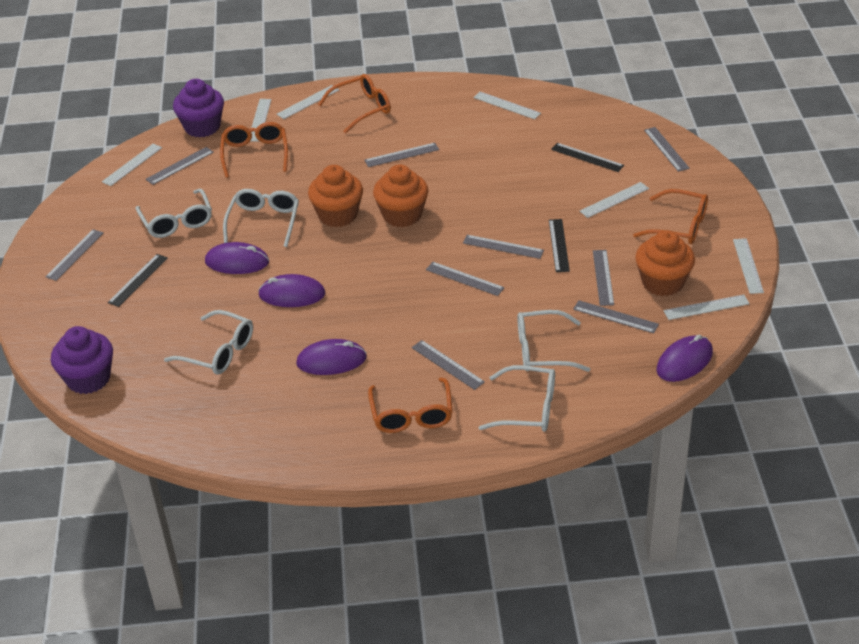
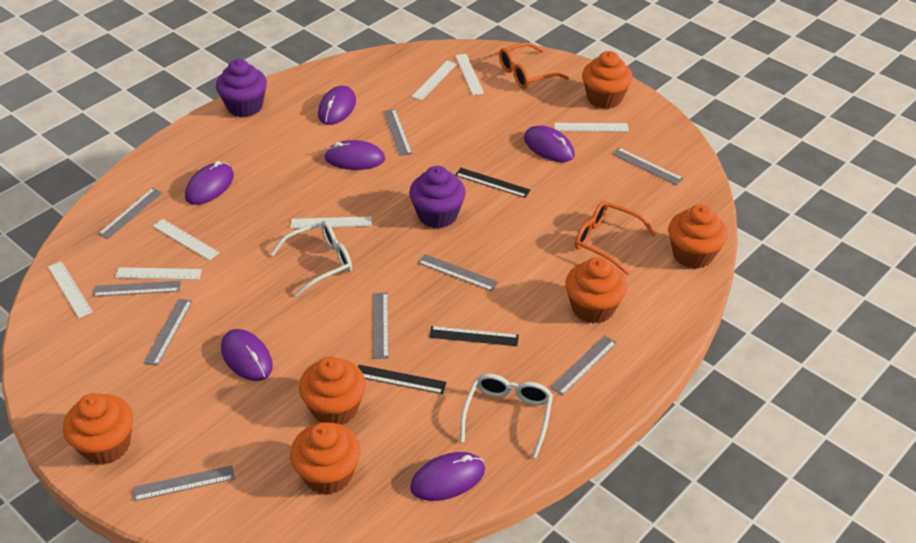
orange cupcake: 3 -> 6
orange glasses: 4 -> 2
purple mouse: 4 -> 6
white glasses: 5 -> 2

